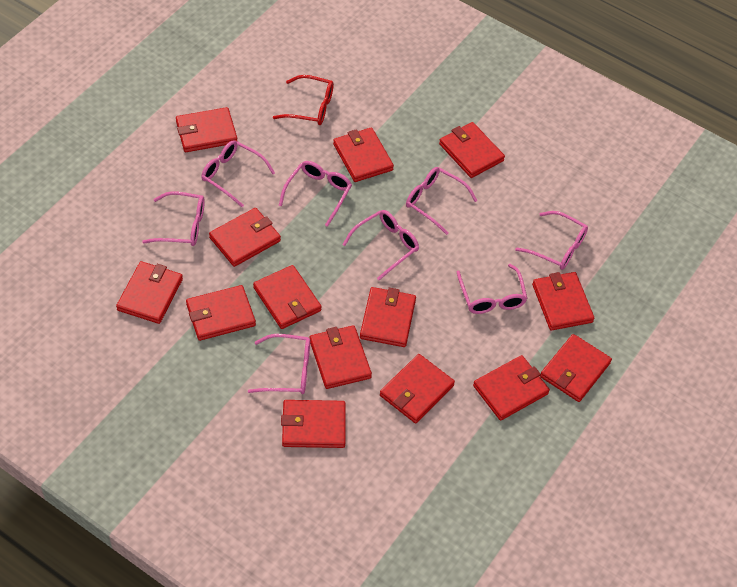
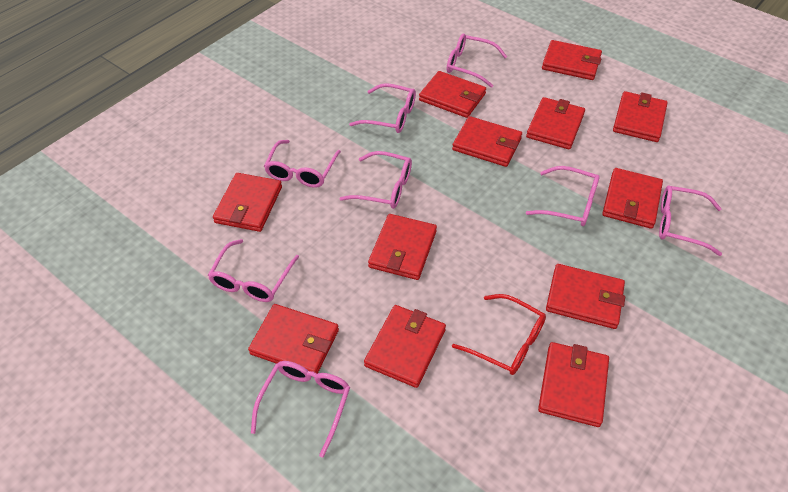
red wallet: 14 -> 12

